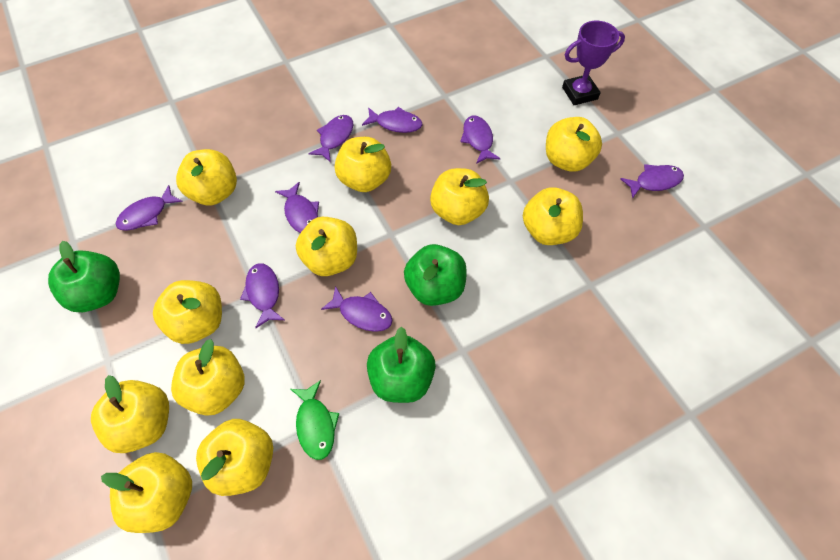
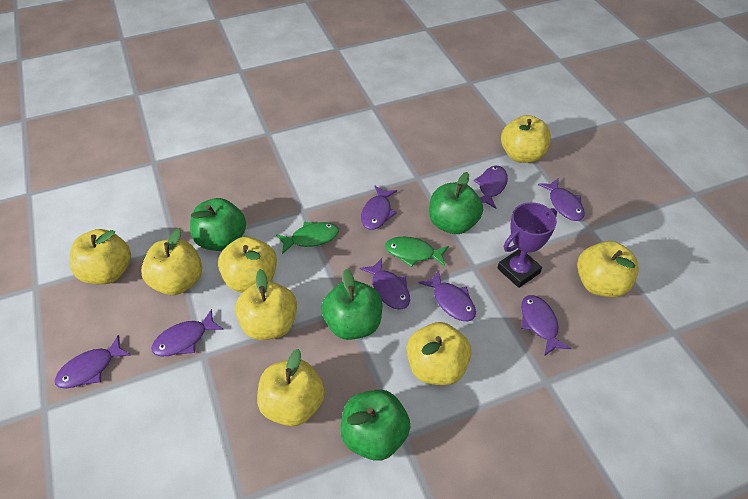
green apple: 3 -> 4
green fish: 1 -> 2
yellow apple: 11 -> 8

